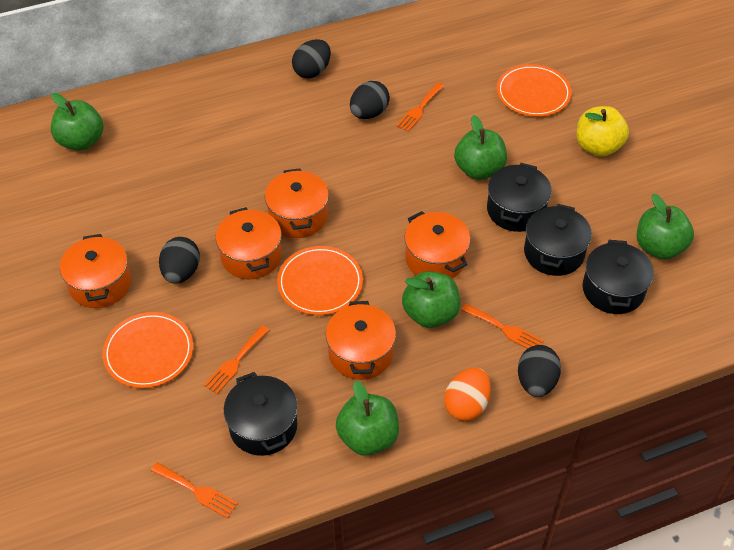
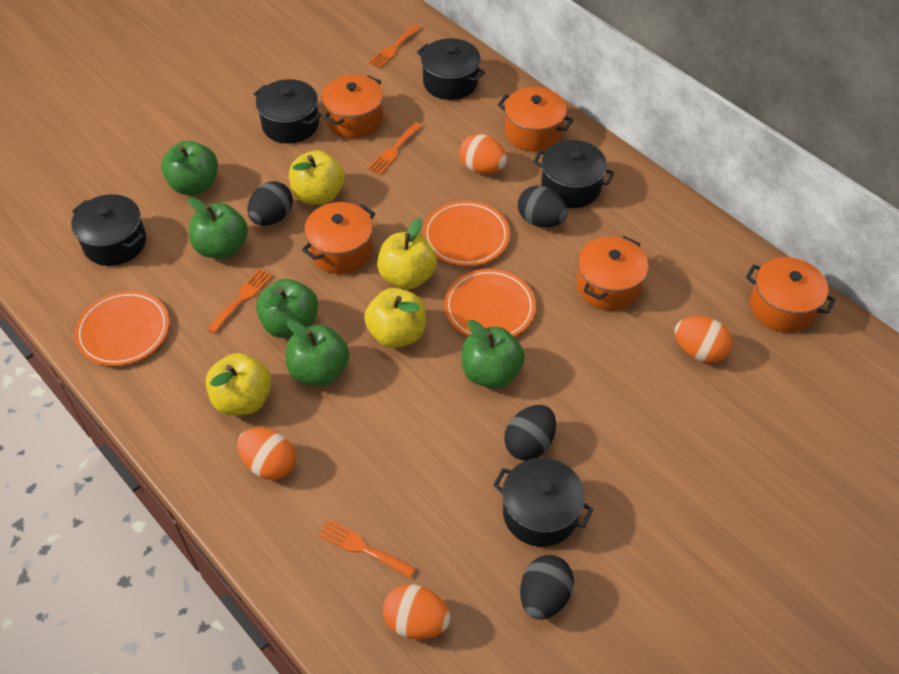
black pot: 4 -> 5
orange egg: 1 -> 4
yellow apple: 1 -> 4

